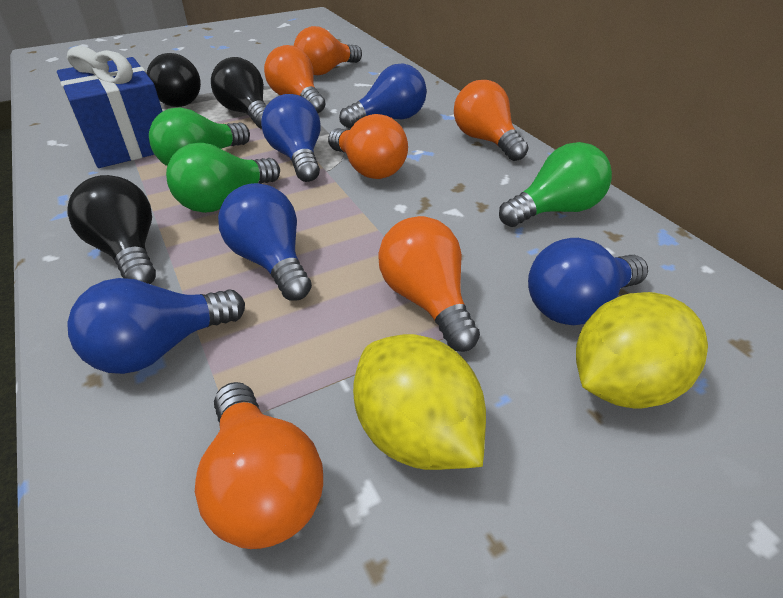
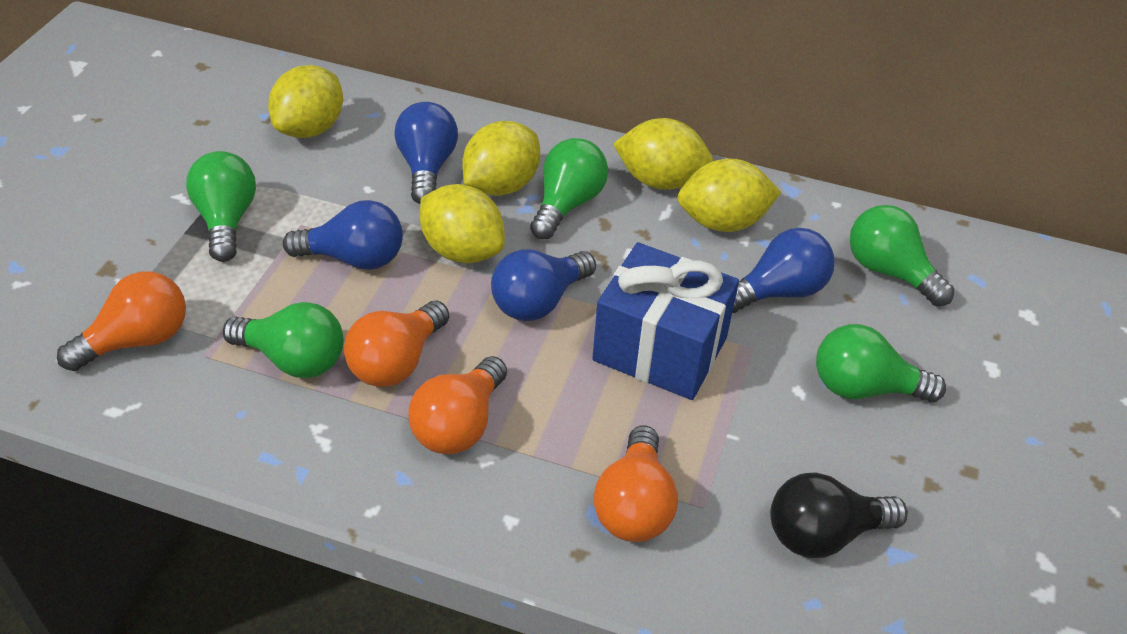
black light bulb: 3 -> 1
blue light bulb: 5 -> 4
green light bulb: 3 -> 5
orange light bulb: 6 -> 4
yellow lemon: 2 -> 5

